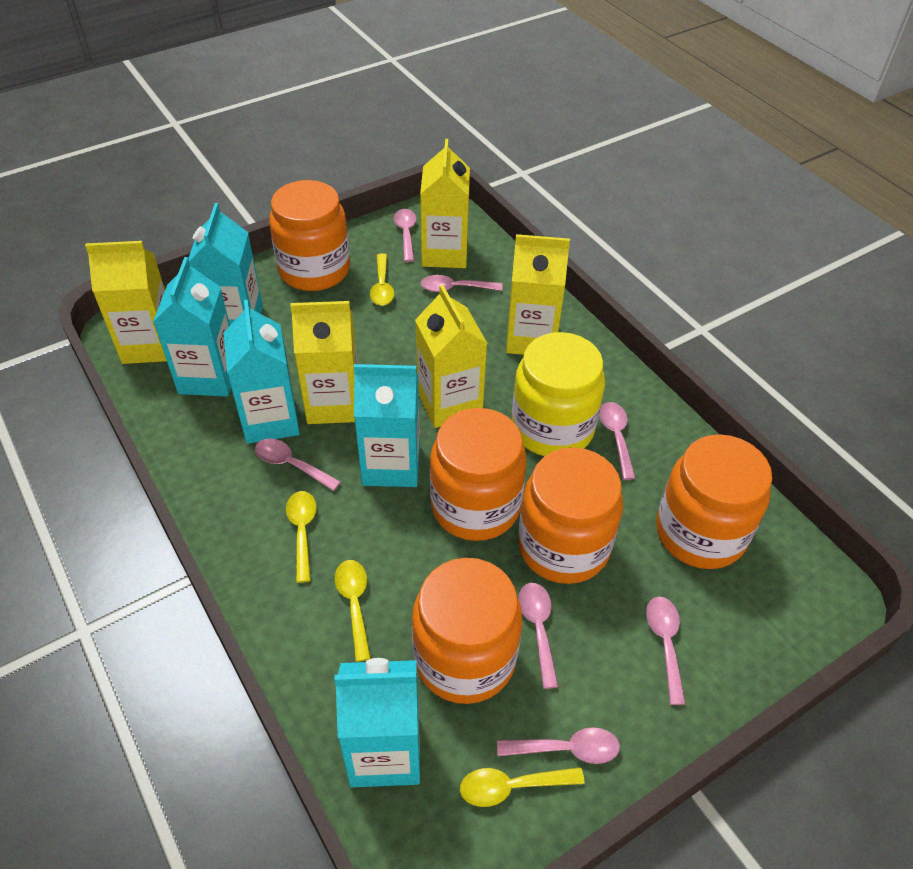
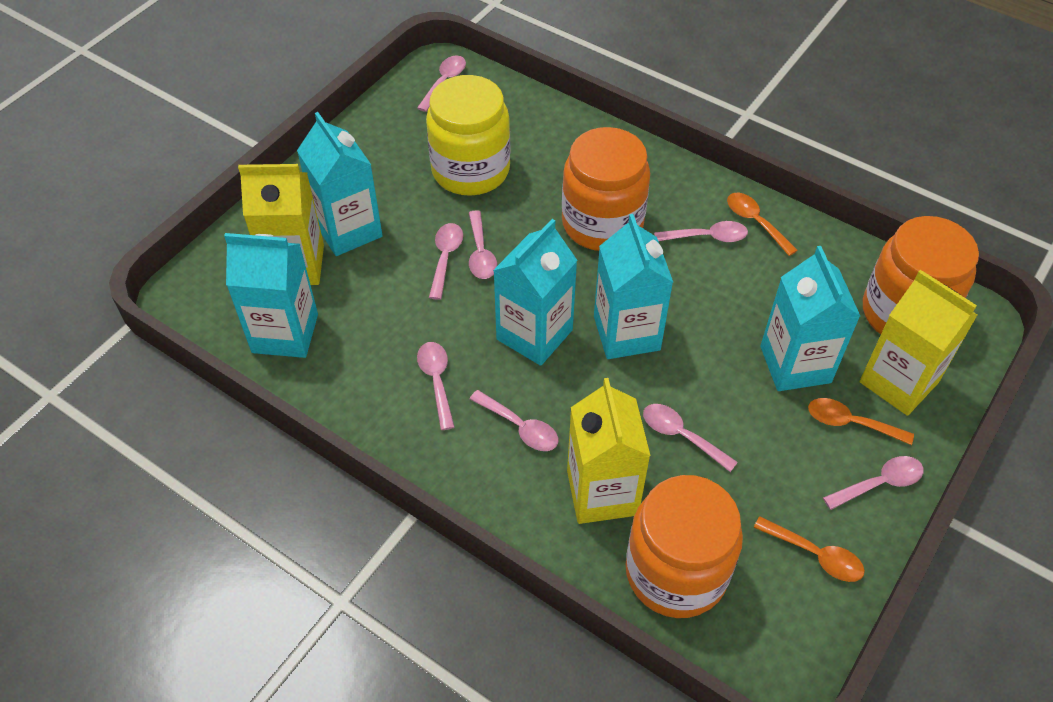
orange jar: 5 -> 3
orange spoon: 0 -> 3
pink spoon: 7 -> 8
yellow carton: 5 -> 3
yellow spoon: 4 -> 0

